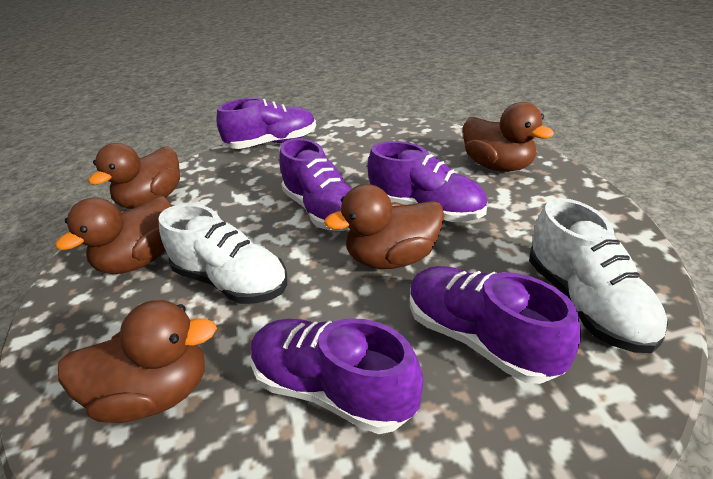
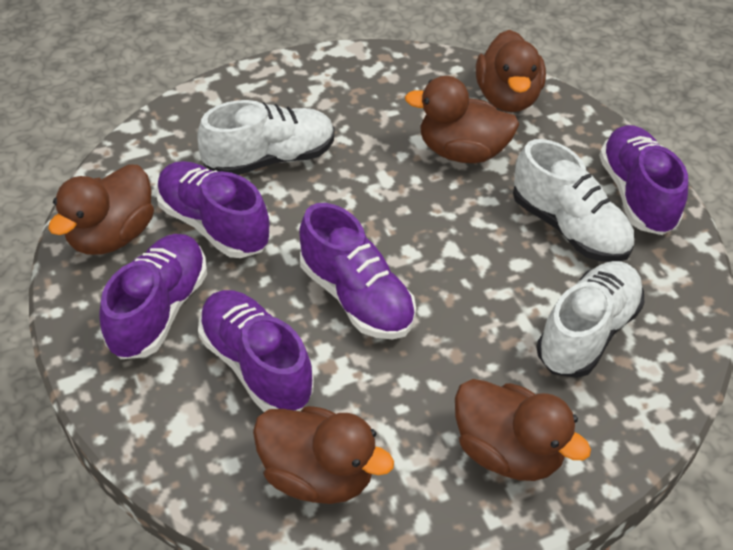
white shoe: 2 -> 3

